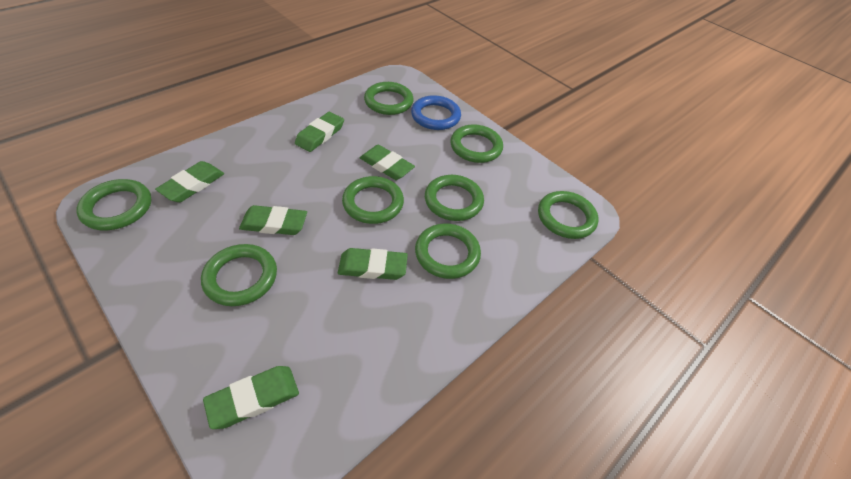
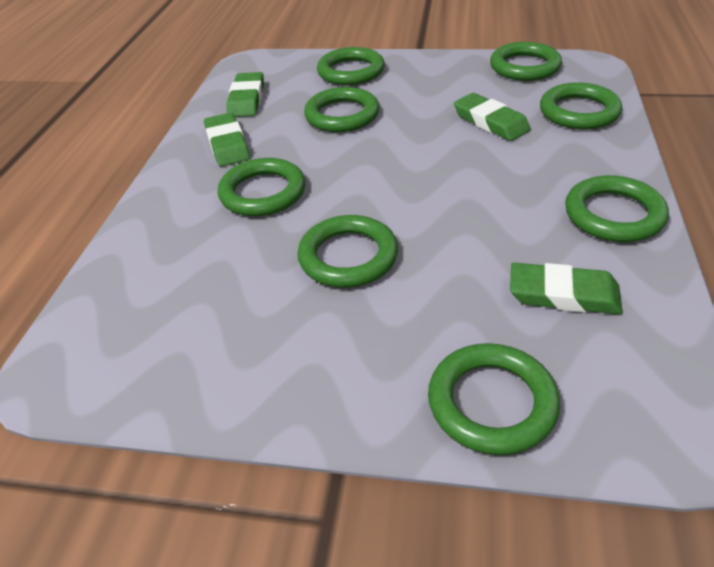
blue ring: 1 -> 0
green eraser: 6 -> 4

